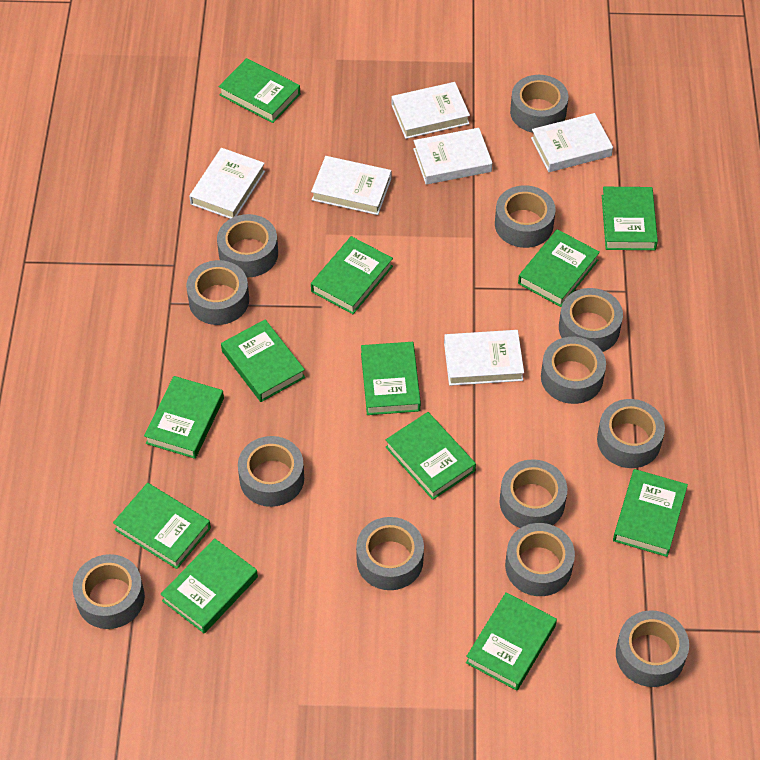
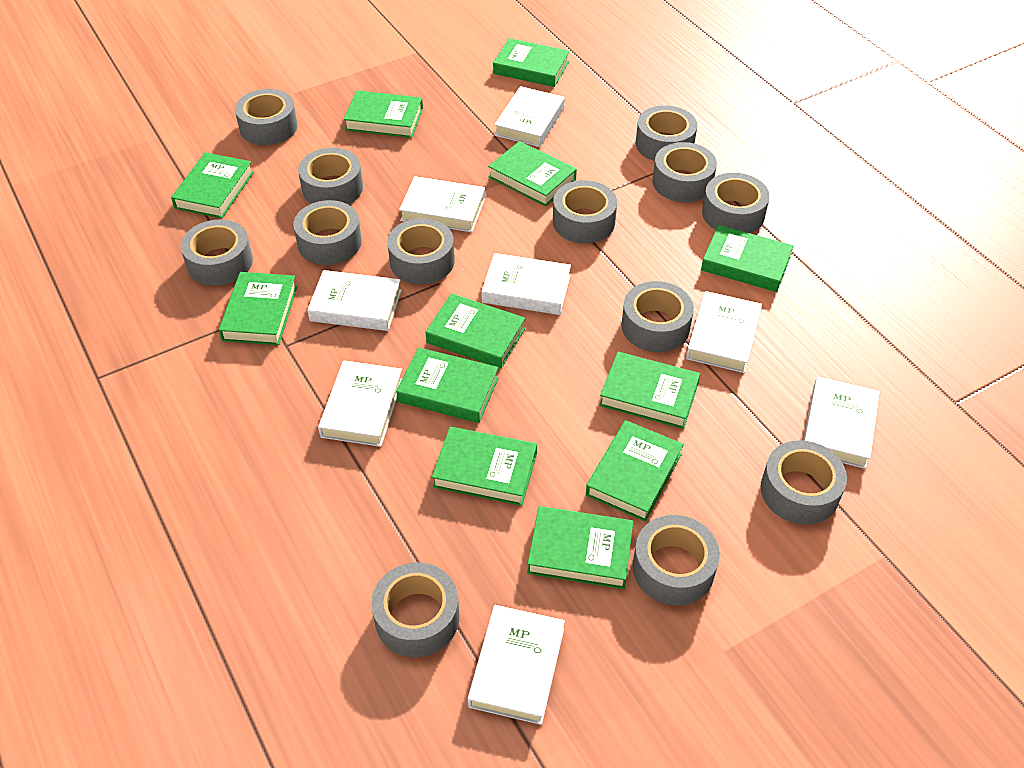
white book: 6 -> 8

